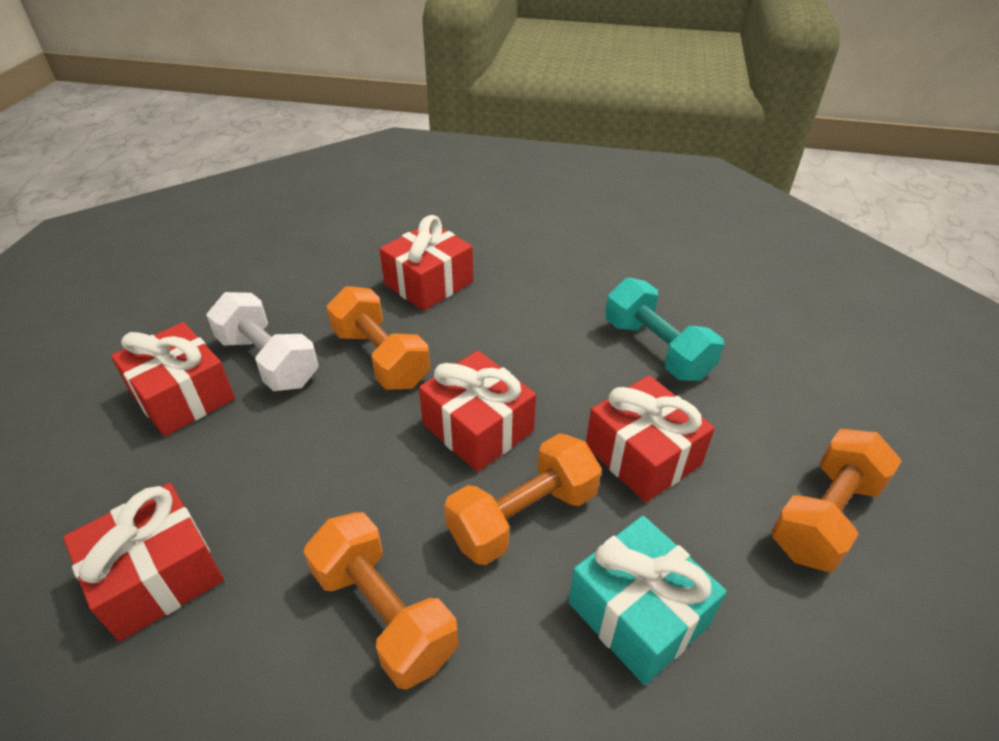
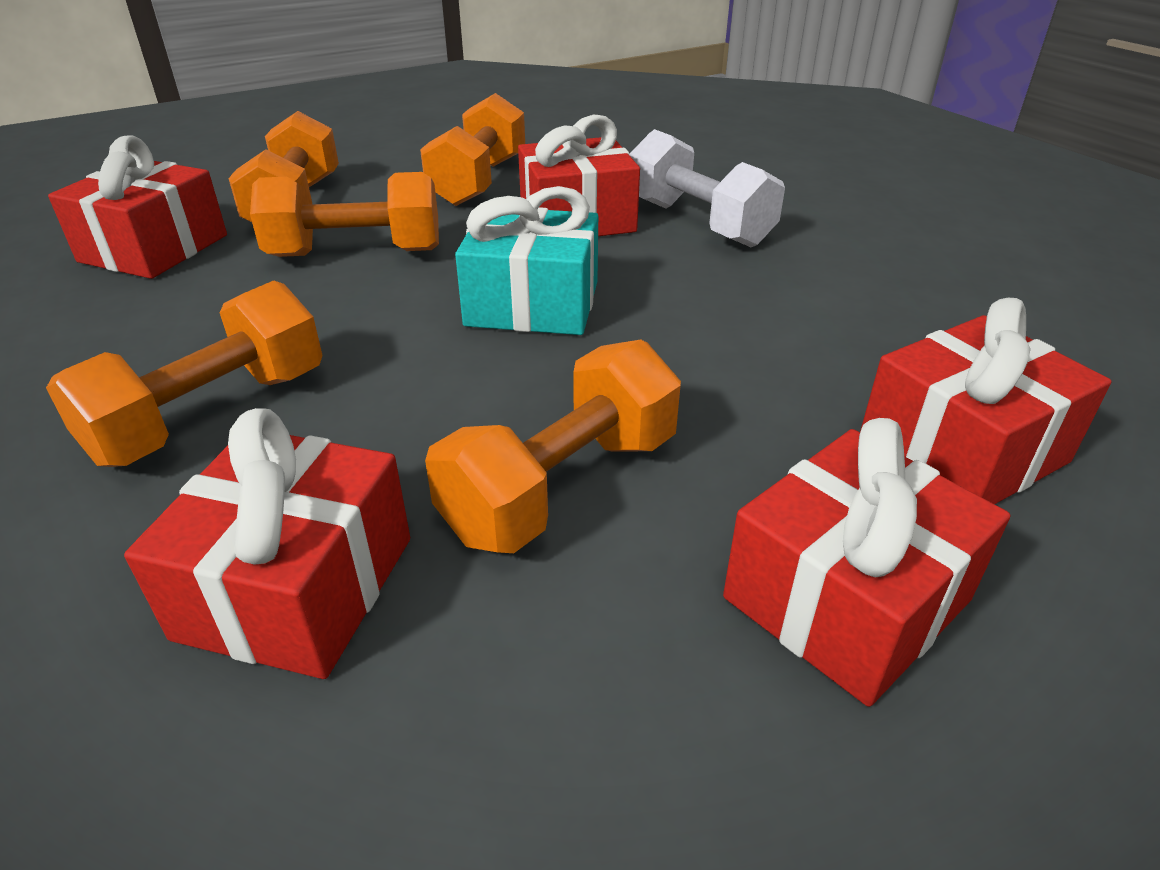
orange dumbbell: 4 -> 5
turquoise dumbbell: 1 -> 0

